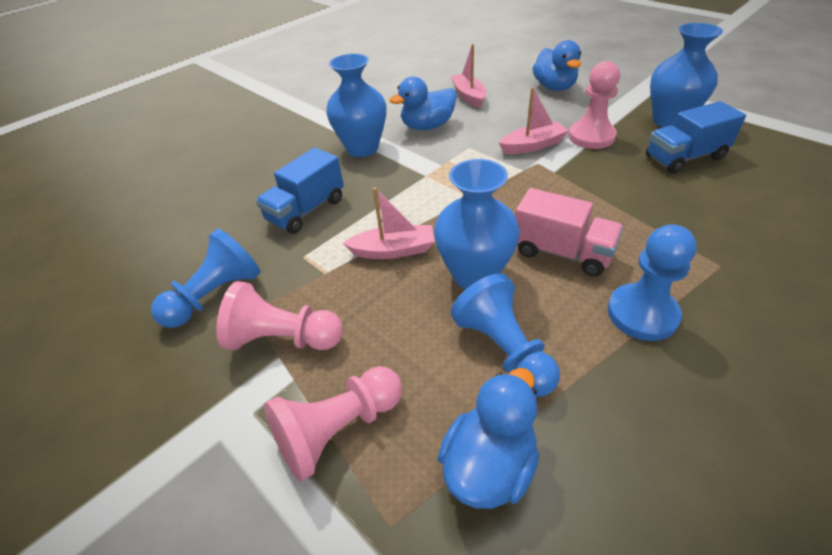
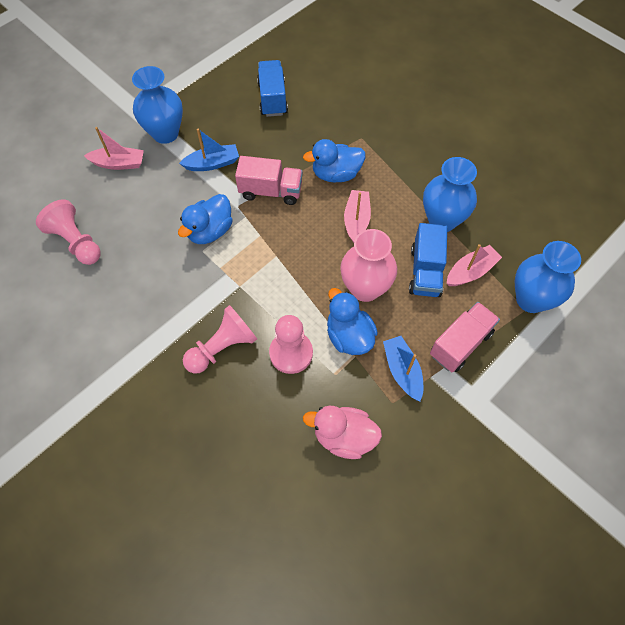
blue boat: 0 -> 2
blue pawn: 3 -> 0
pink duck: 0 -> 1
pink truck: 1 -> 2
pink vase: 0 -> 1

